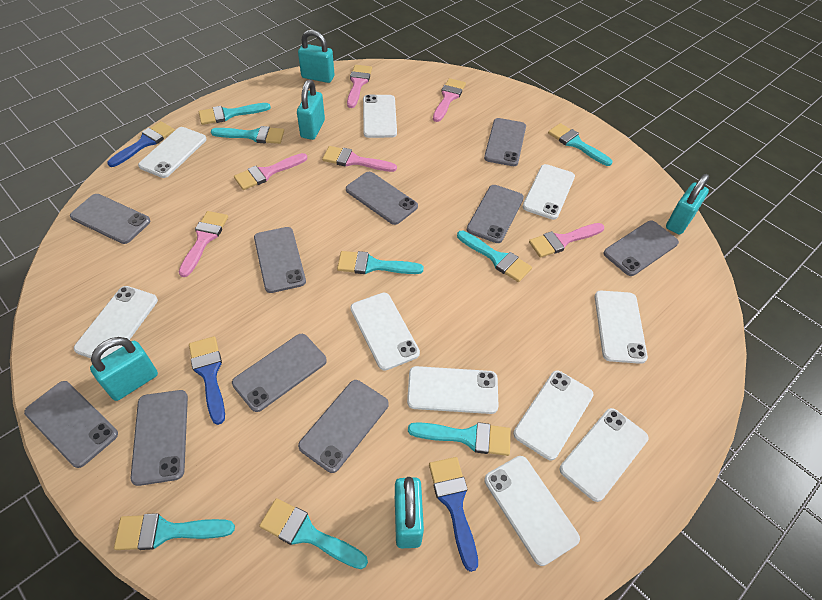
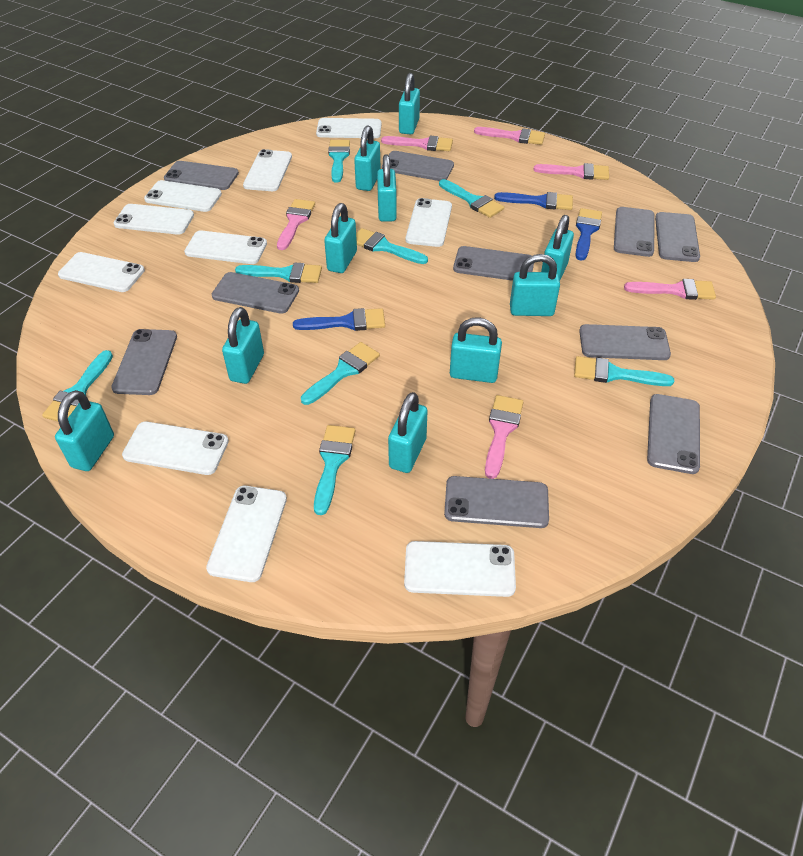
turquoise padlock: 5 -> 10

